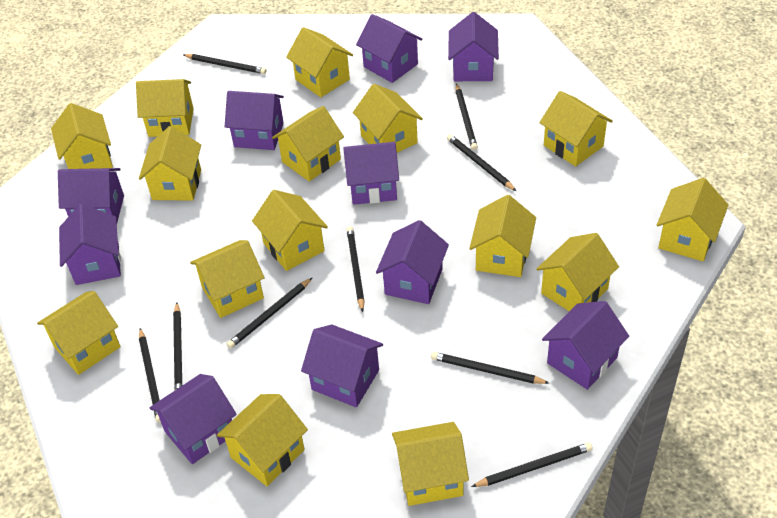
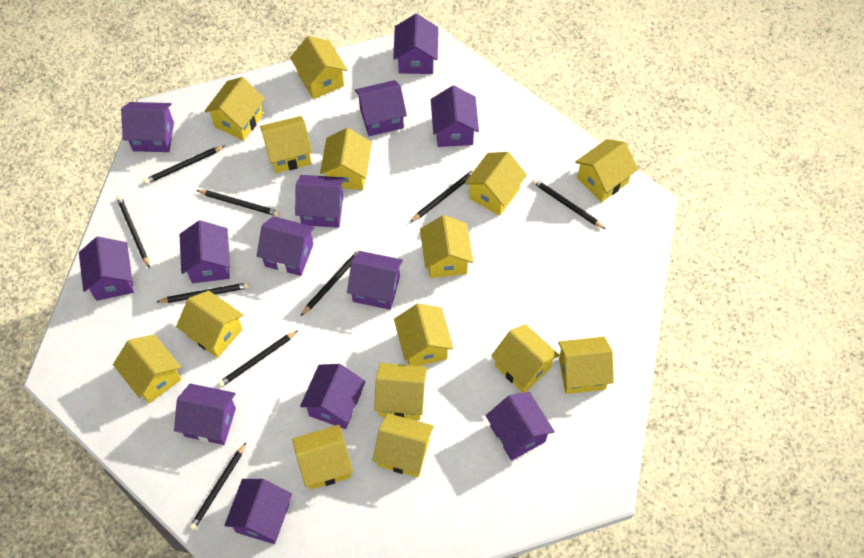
purple house: 10 -> 13

